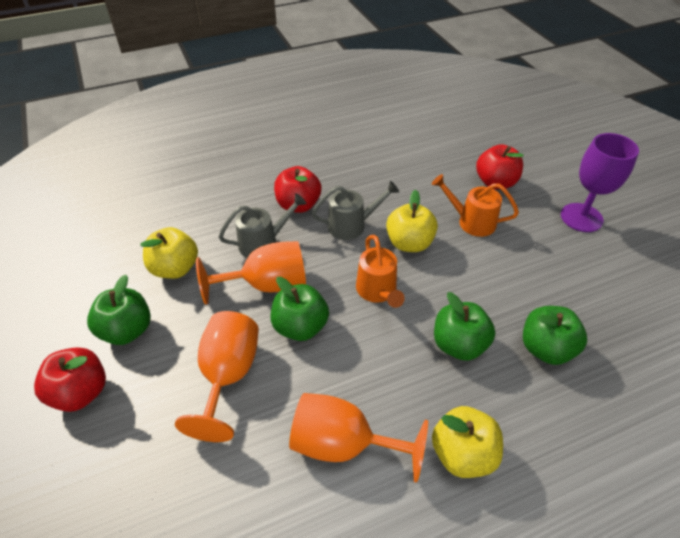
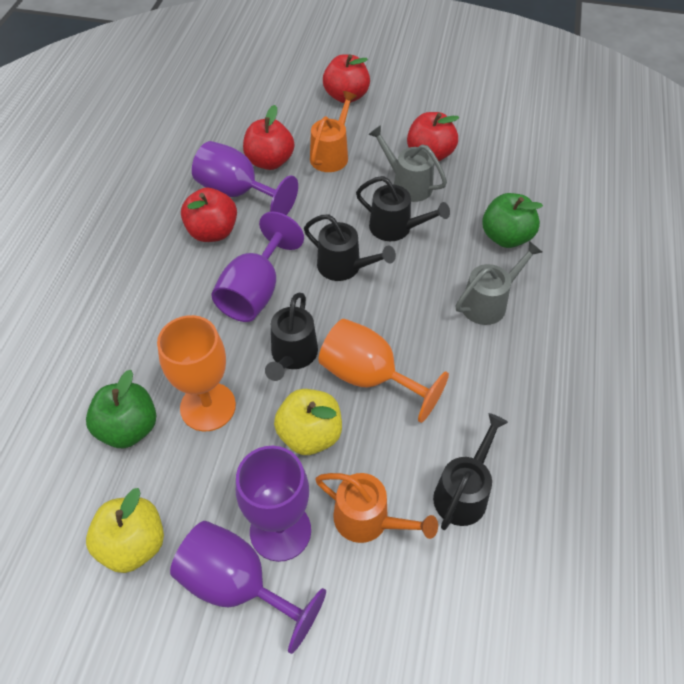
black watering can: 0 -> 4
green apple: 4 -> 2
orange goblet: 3 -> 2
purple goblet: 1 -> 4
red apple: 3 -> 4
yellow apple: 3 -> 2

